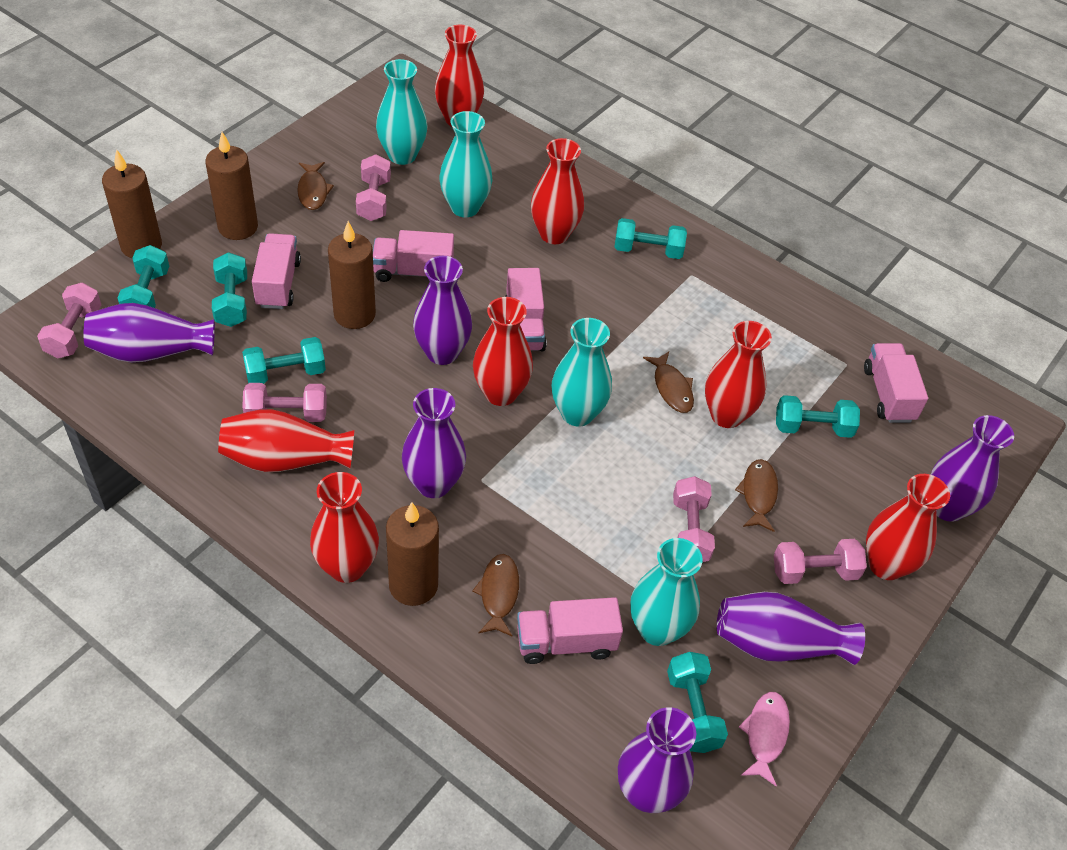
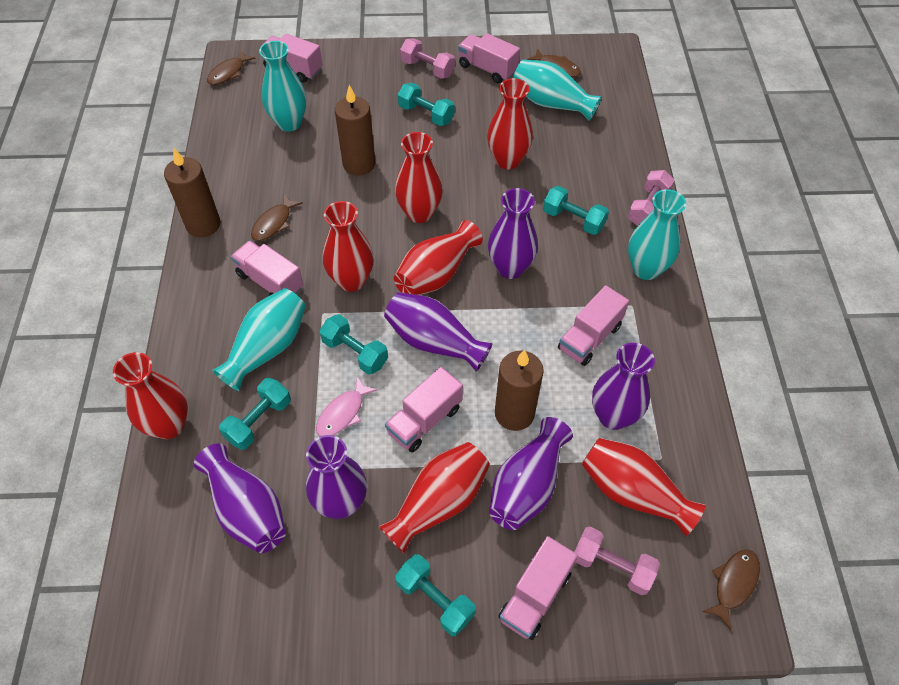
brown candle: 4 -> 3
pink dumbbell: 5 -> 3
pink truck: 5 -> 6
turquoise dumbbell: 6 -> 5

